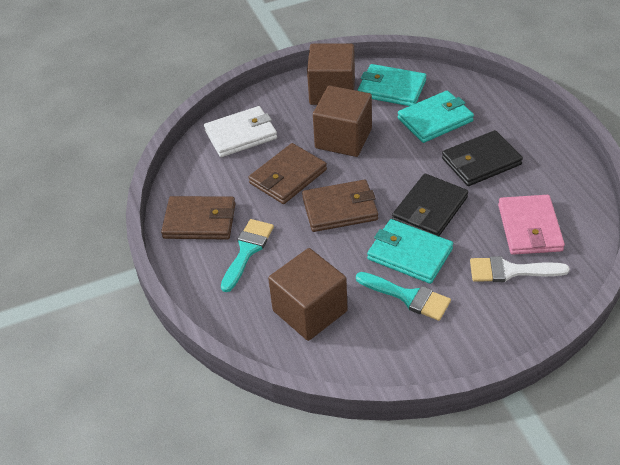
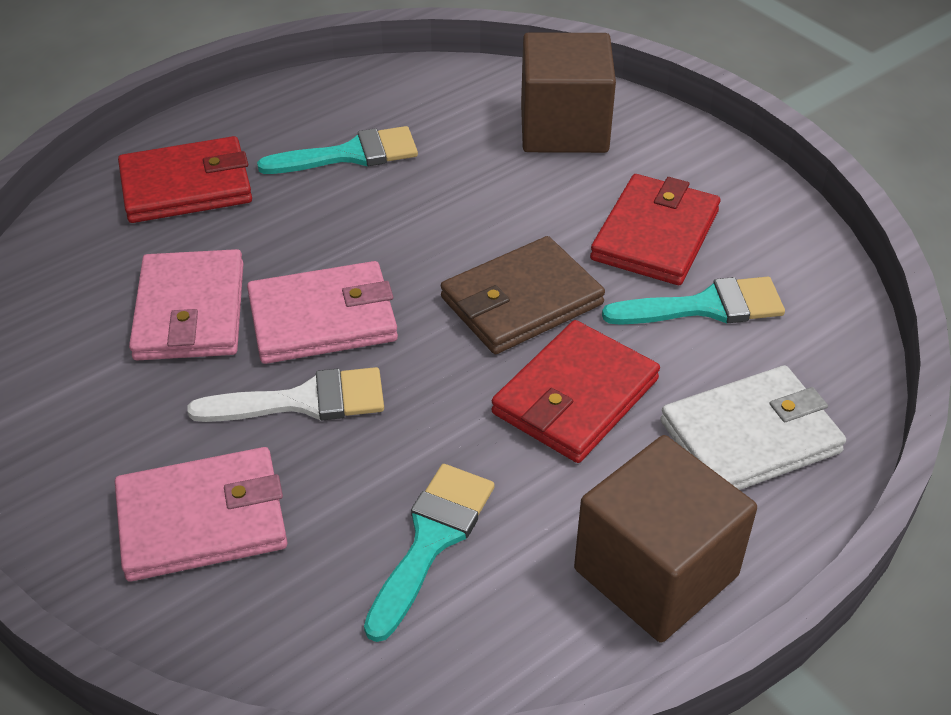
black wallet: 2 -> 0
brown cube: 3 -> 2
brown wallet: 3 -> 1
pink wallet: 1 -> 3
red wallet: 0 -> 3
turquoise brush: 2 -> 3
turquoise wallet: 3 -> 0

